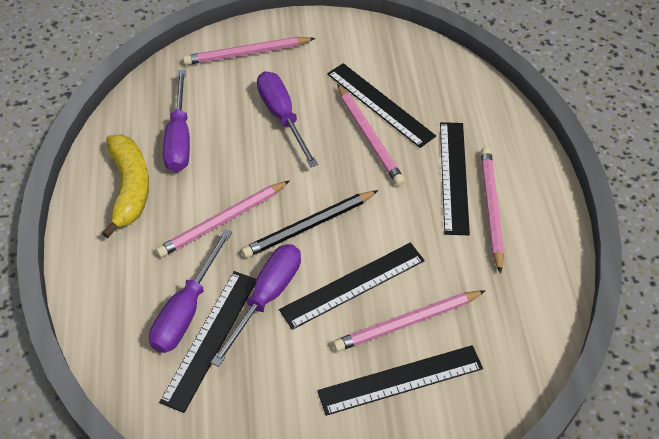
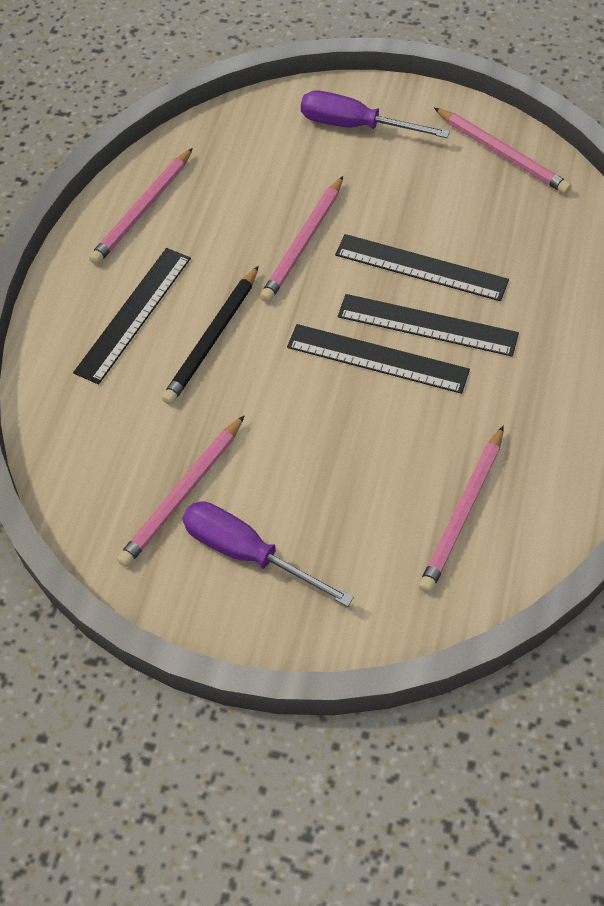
black ruler: 5 -> 4
purple screwdriver: 4 -> 2
yellow banana: 1 -> 0

